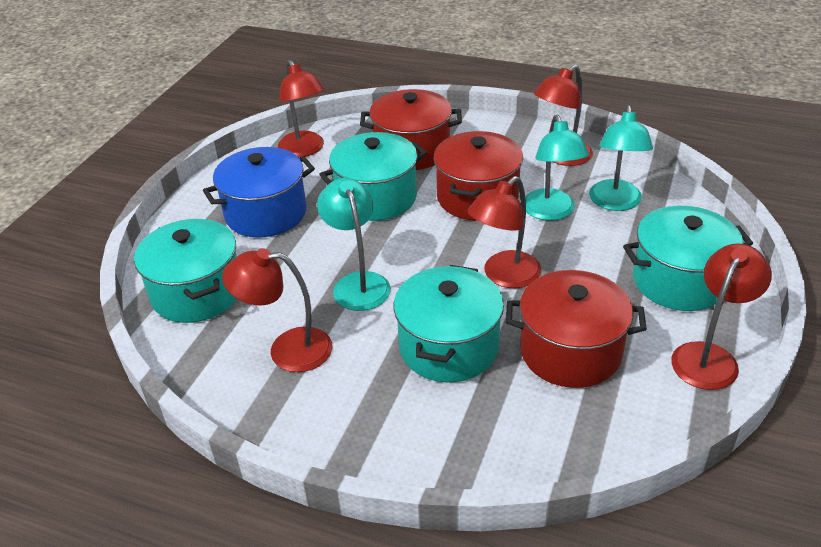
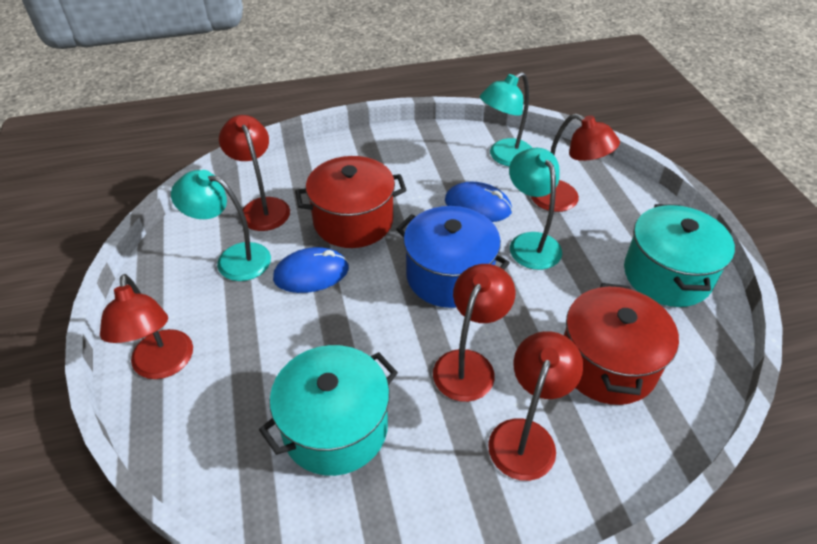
blue mouse: 0 -> 2
red pot: 3 -> 2
turquoise pot: 4 -> 2

